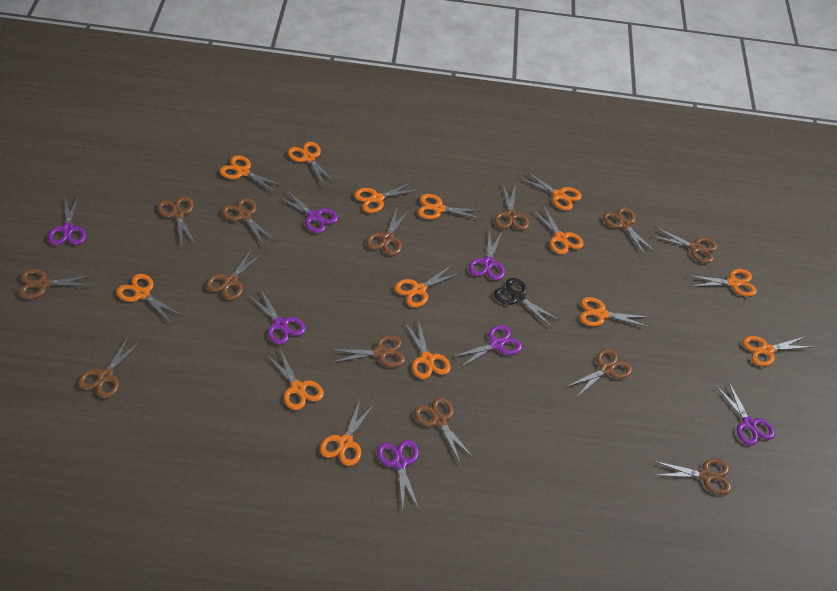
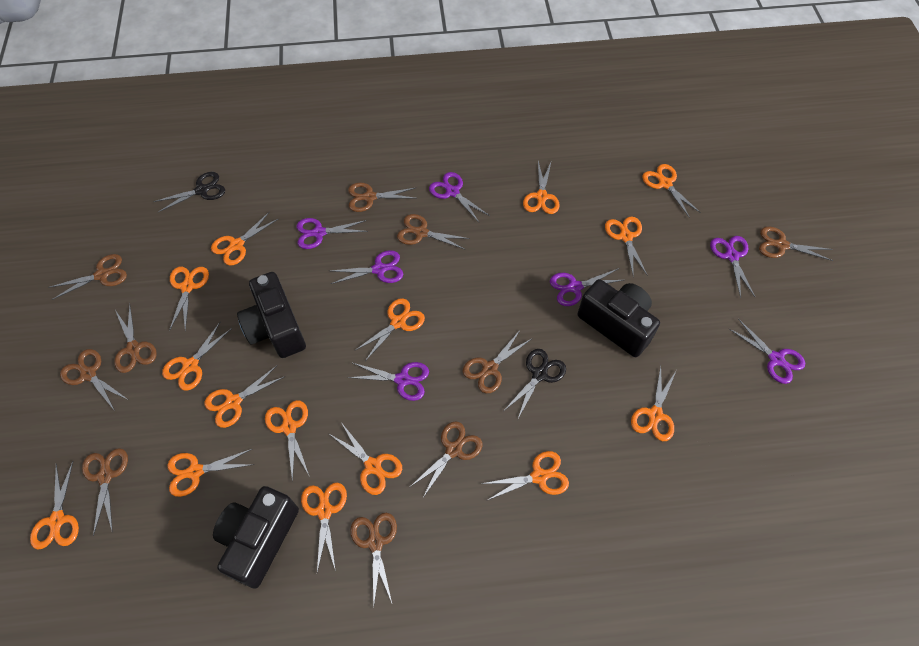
black camera: 0 -> 3
black scissors: 1 -> 2
brown scissors: 13 -> 10
orange scissors: 14 -> 15

